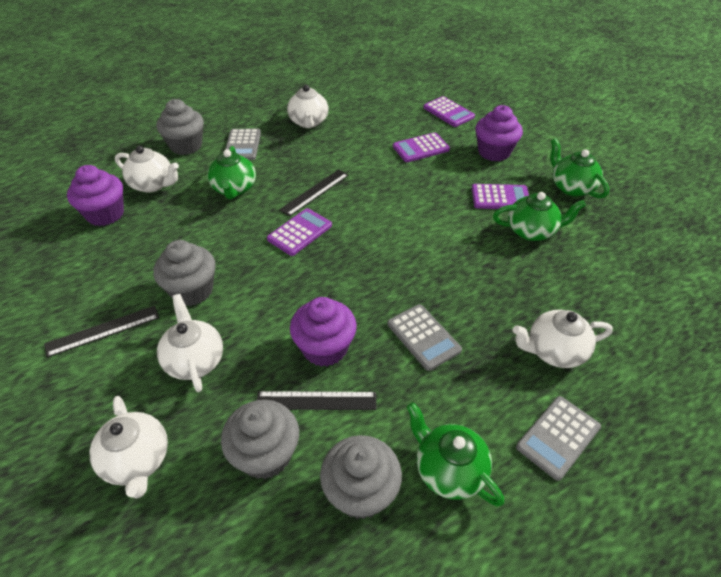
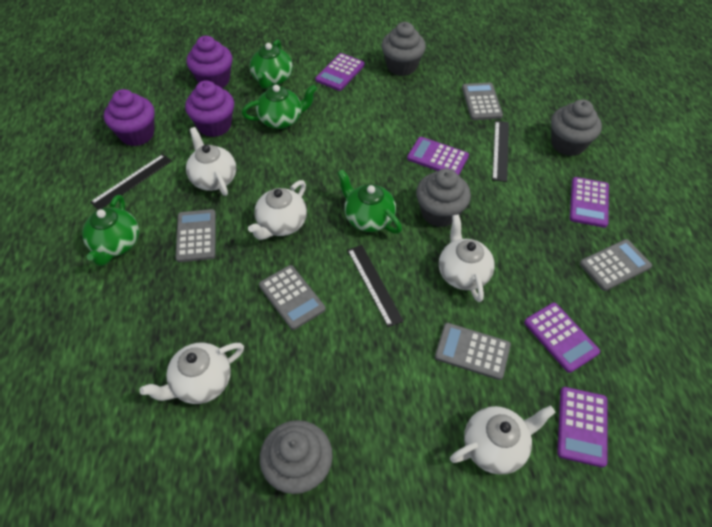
grey calculator: 3 -> 5
purple calculator: 4 -> 5

